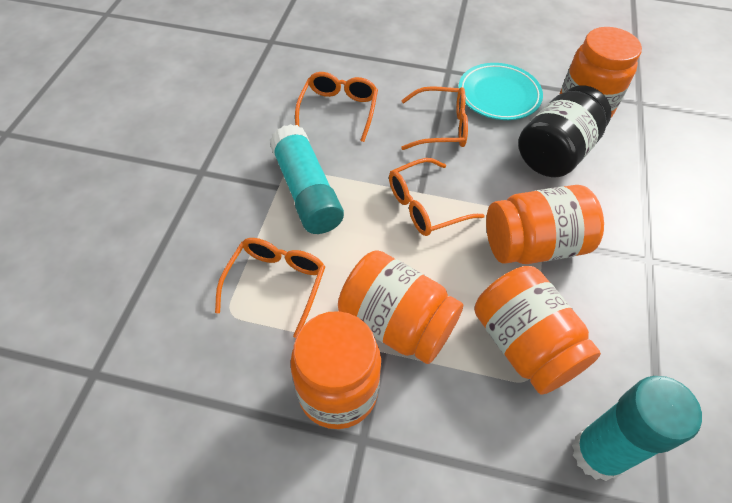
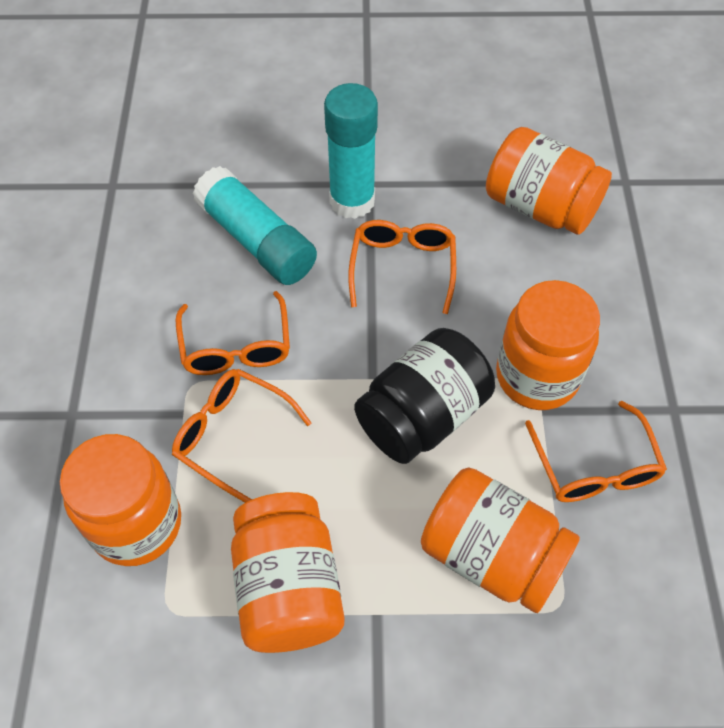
turquoise plate: 1 -> 0

